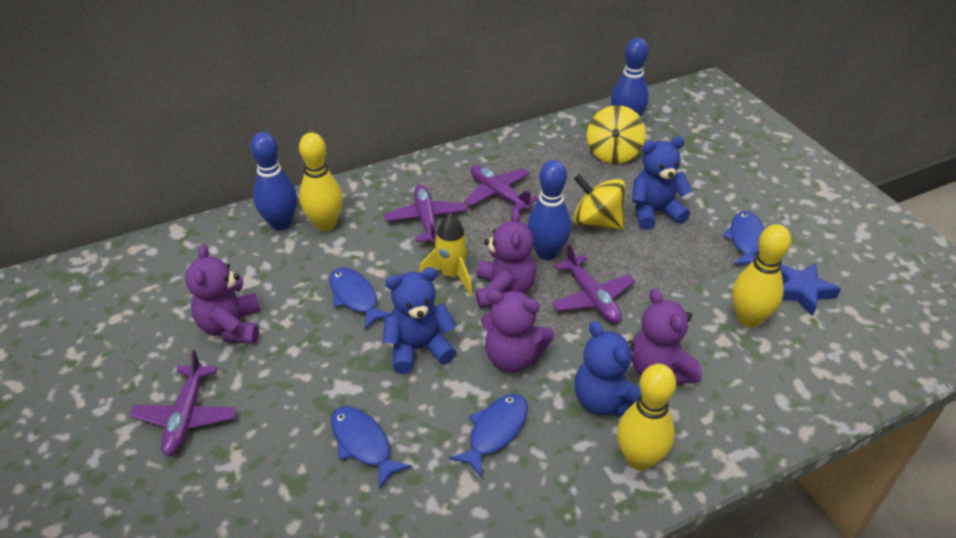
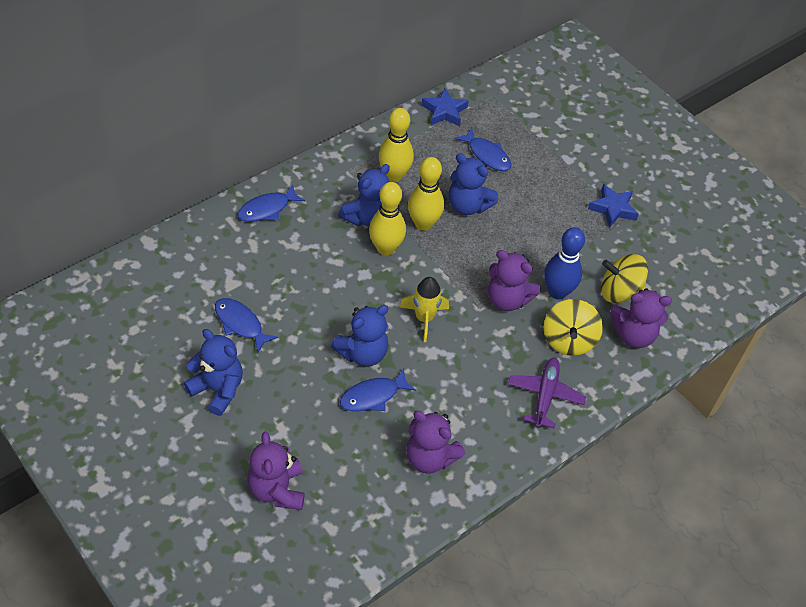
blue bowling pin: 3 -> 1
blue star: 1 -> 2
blue teddy bear: 3 -> 4
purple plane: 4 -> 1

